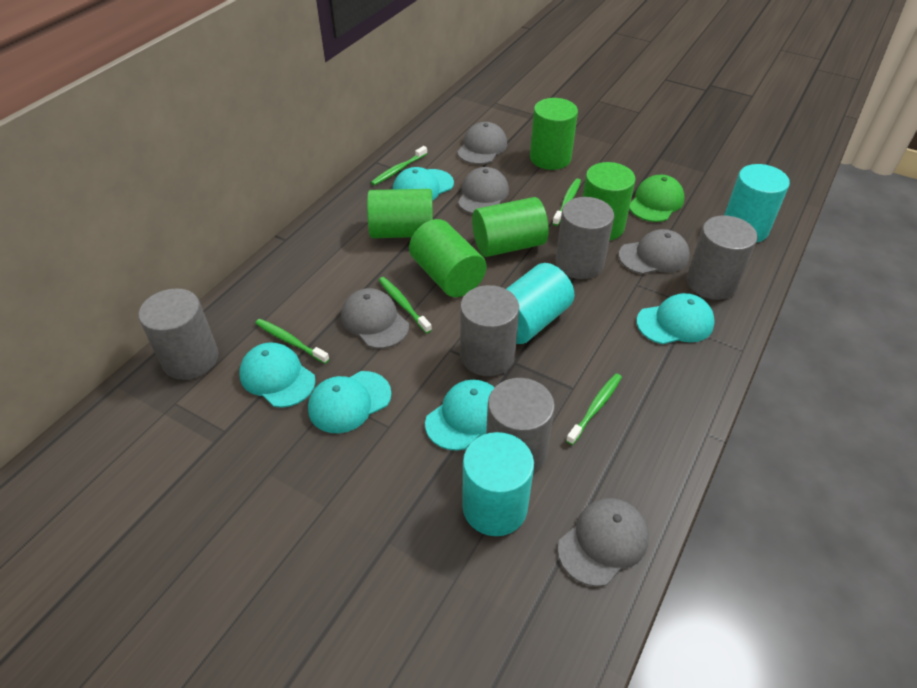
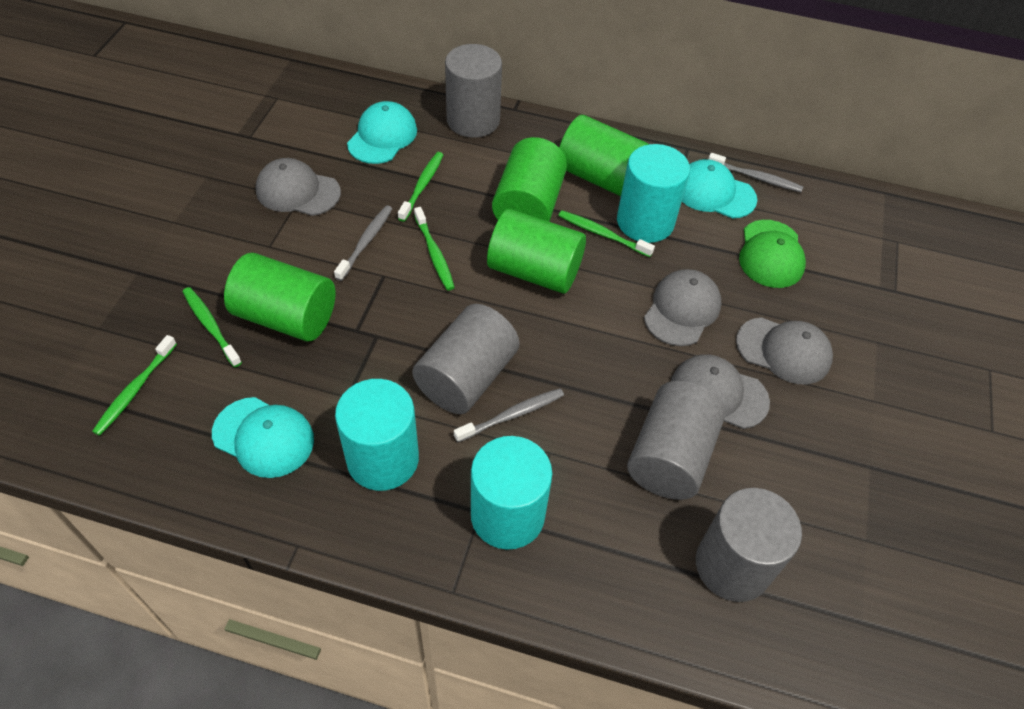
green cylinder: 5 -> 4
grey cap: 5 -> 4
grey cylinder: 5 -> 4
grey toothbrush: 0 -> 3
turquoise cap: 5 -> 3

